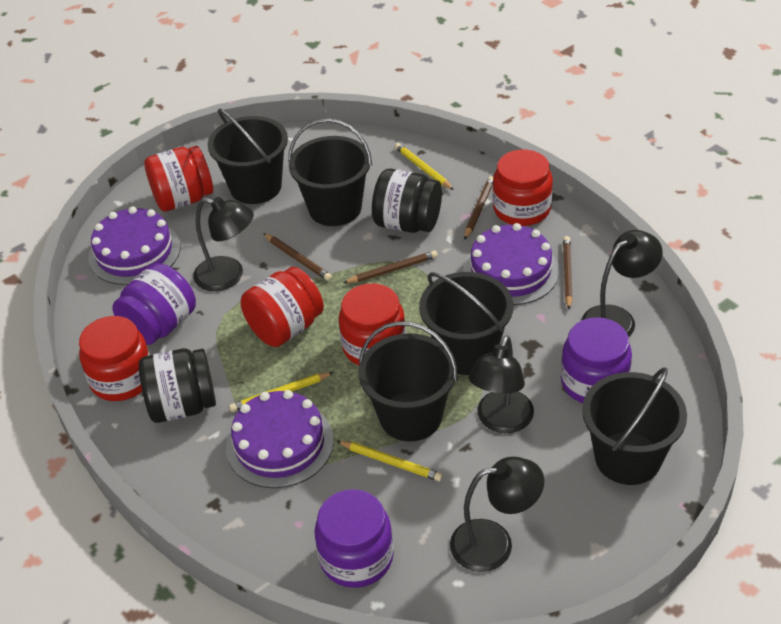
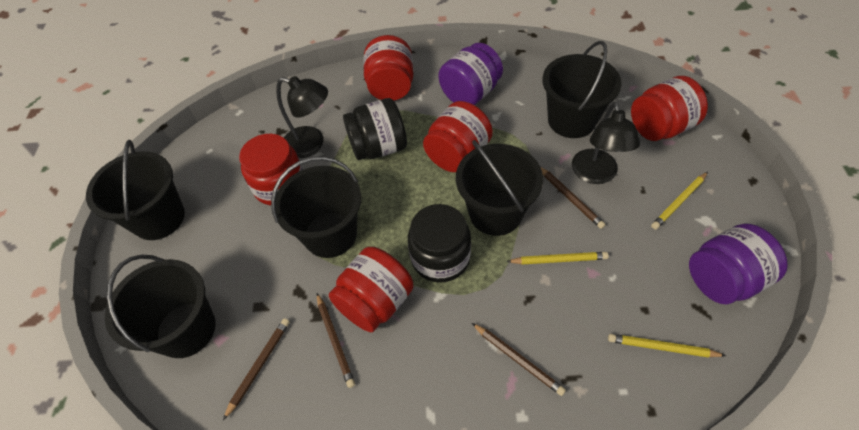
black lamp: 4 -> 2
purple cake: 3 -> 0
purple jar: 3 -> 2

